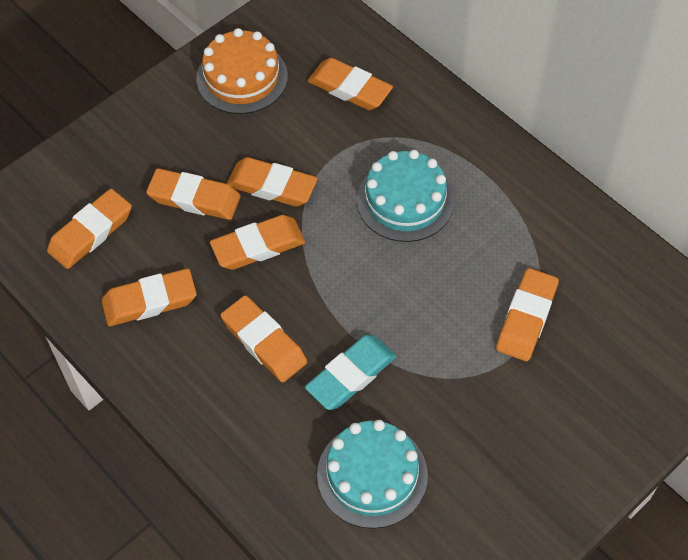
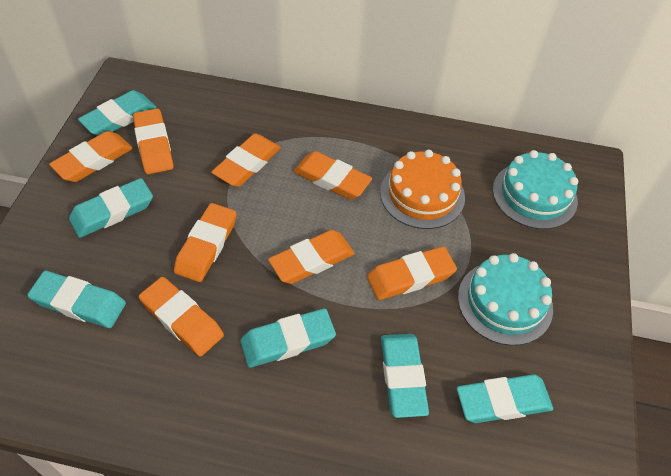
turquoise eraser: 1 -> 6

